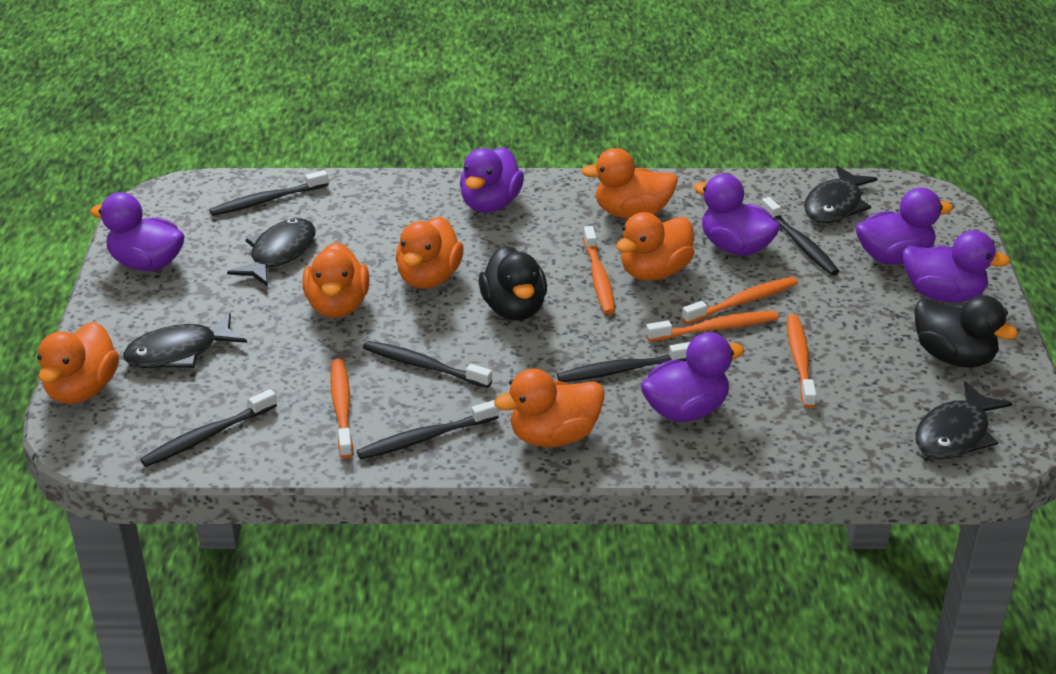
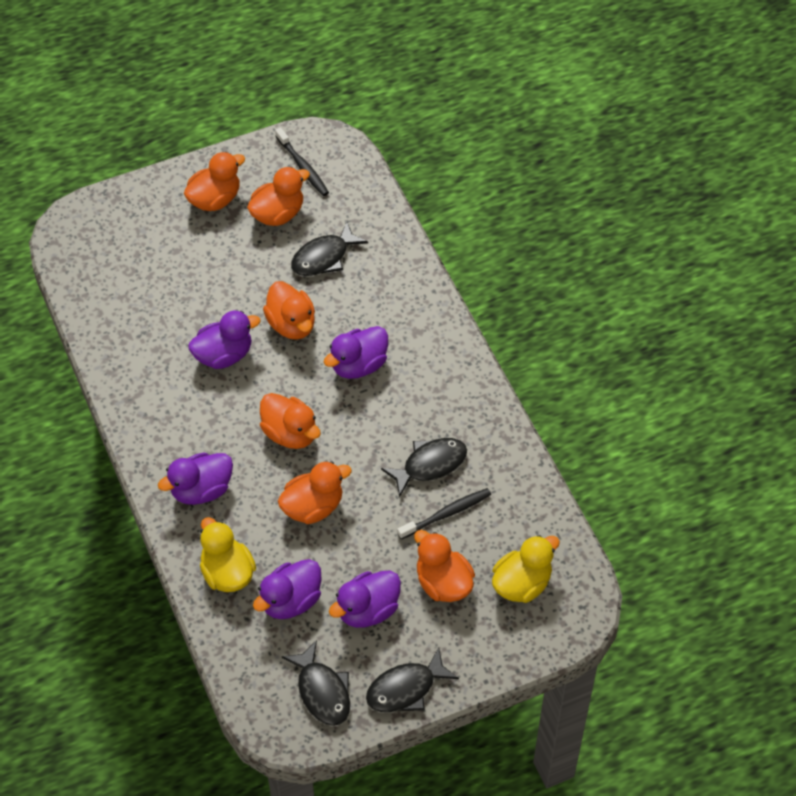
black duck: 2 -> 0
black toothbrush: 6 -> 2
orange toothbrush: 5 -> 0
purple duck: 6 -> 5
yellow duck: 0 -> 2

